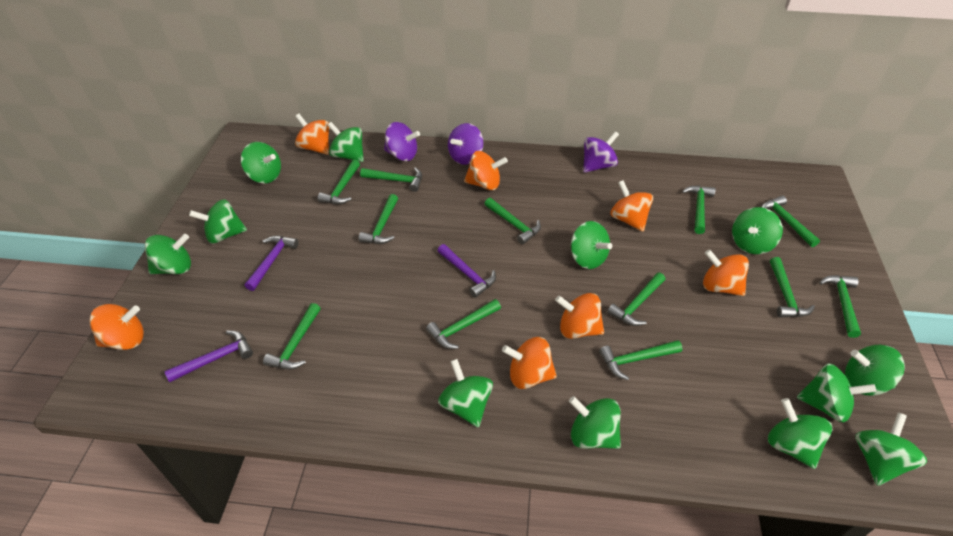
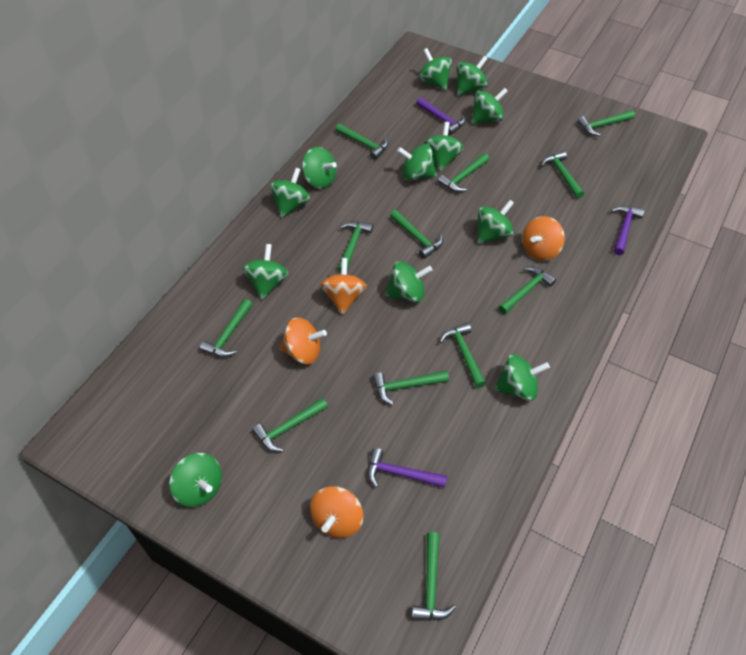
orange spinning top: 7 -> 4
purple spinning top: 3 -> 0

